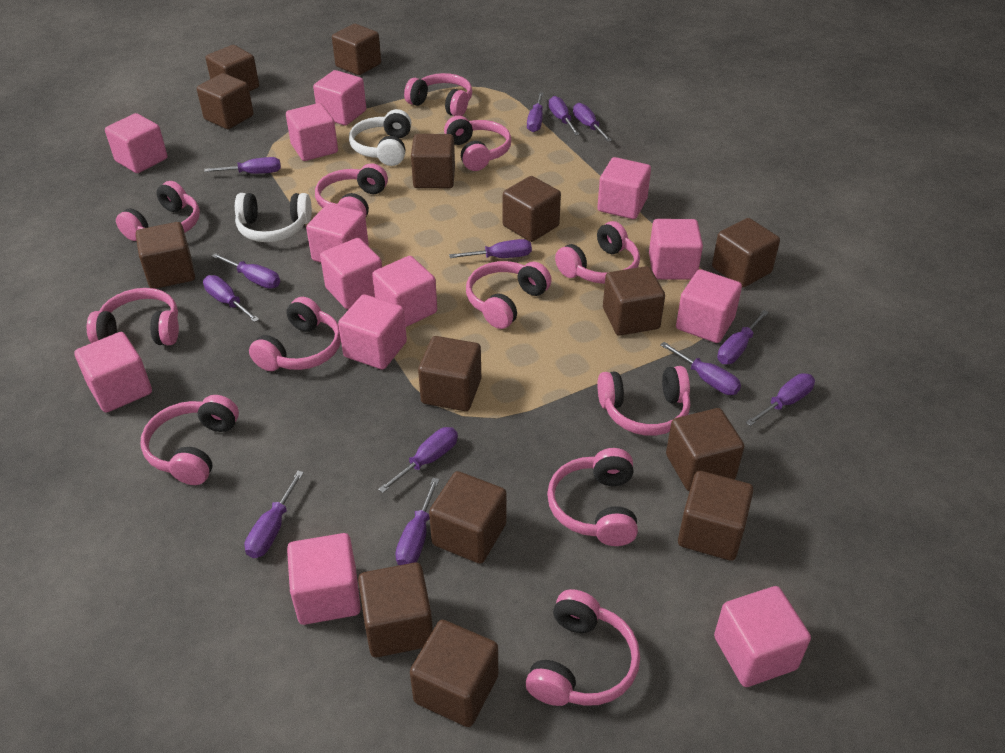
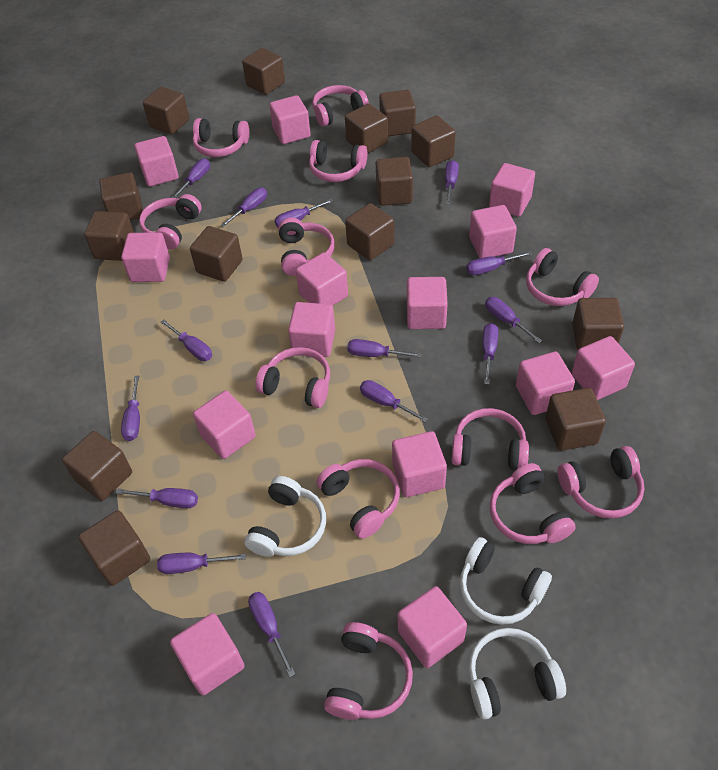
pink cube: 13 -> 14
purple screwdriver: 13 -> 14
white headphones: 2 -> 3

